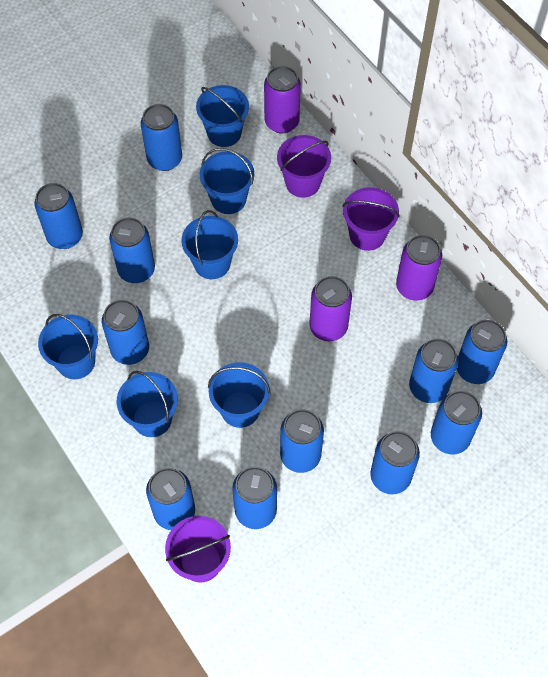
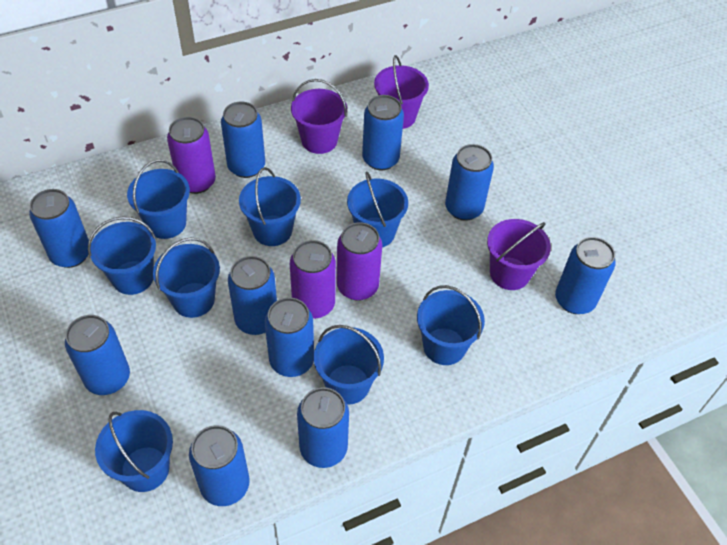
blue bucket: 6 -> 8
blue can: 11 -> 10

